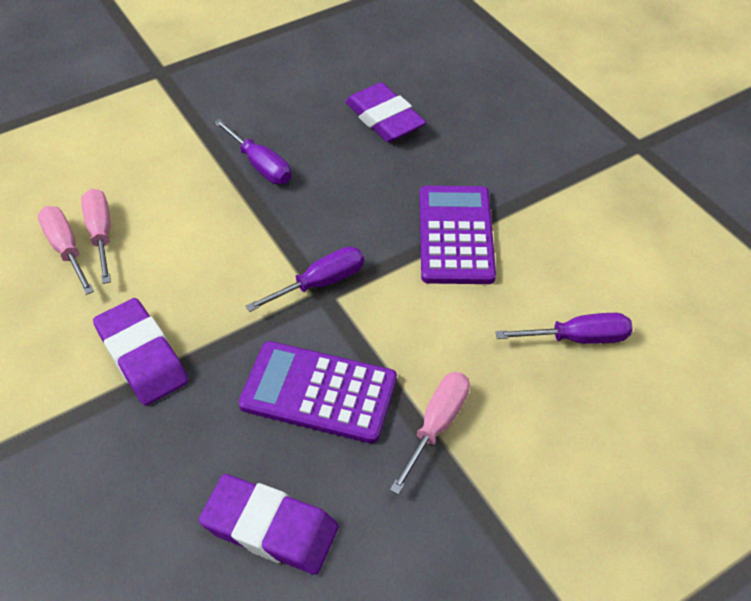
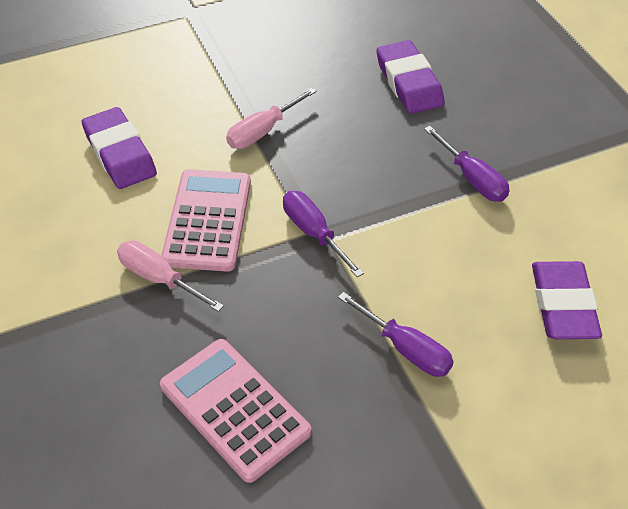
pink calculator: 0 -> 2
pink screwdriver: 3 -> 2
purple calculator: 2 -> 0

